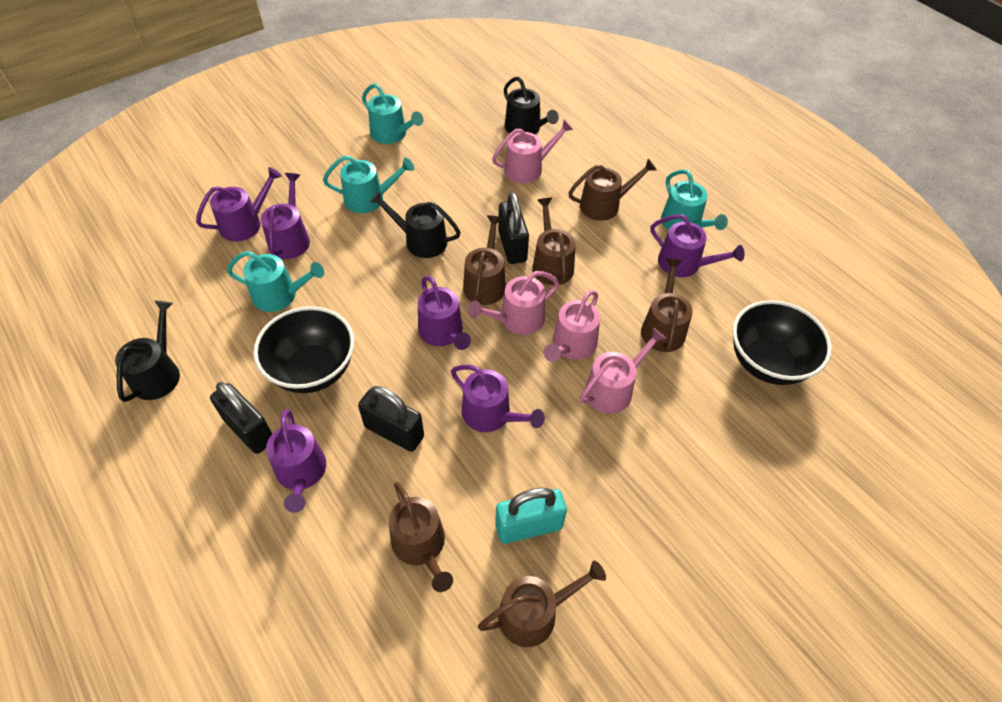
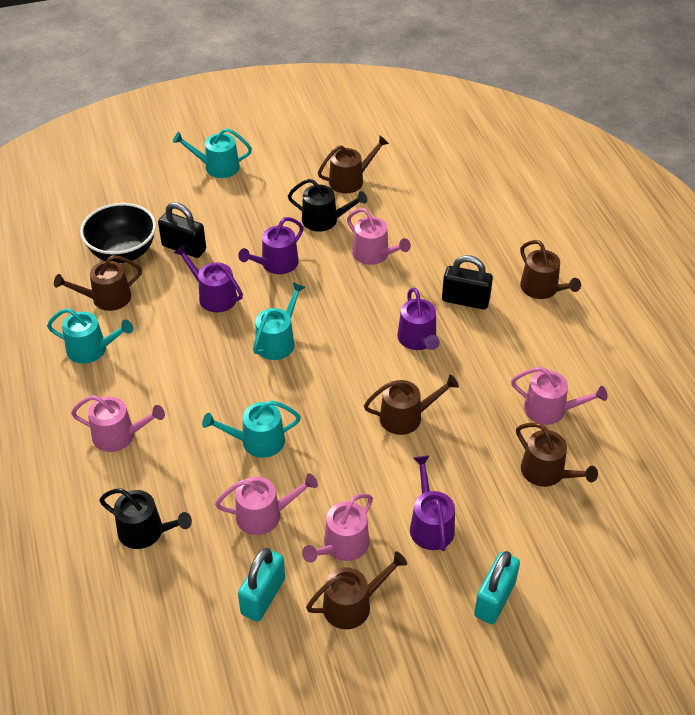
black bowl: 2 -> 1
black padlock: 3 -> 2
black watering can: 3 -> 2
pink watering can: 4 -> 5
purple watering can: 6 -> 4
turquoise padlock: 1 -> 2

